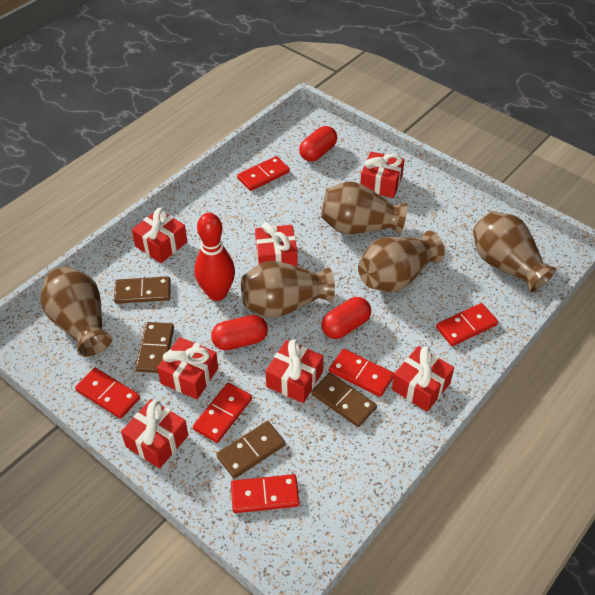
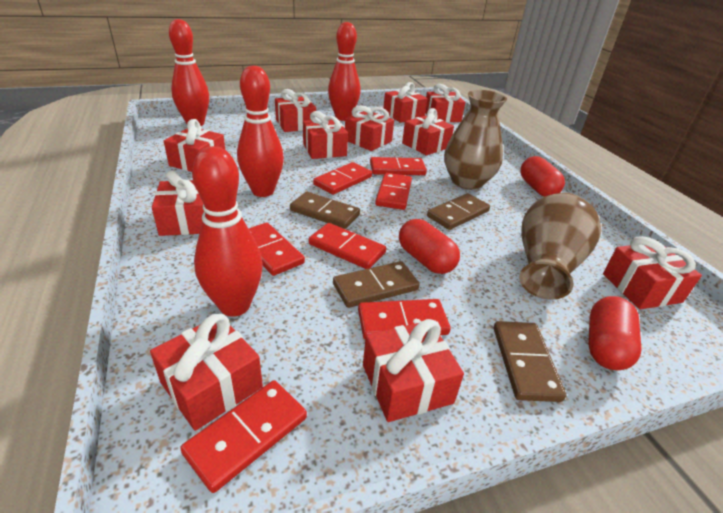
brown vase: 5 -> 2
red bowling pin: 1 -> 4
red domino: 6 -> 7
red gift: 7 -> 11

